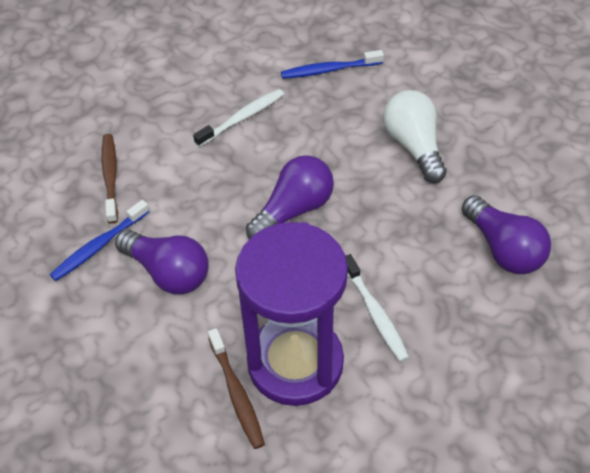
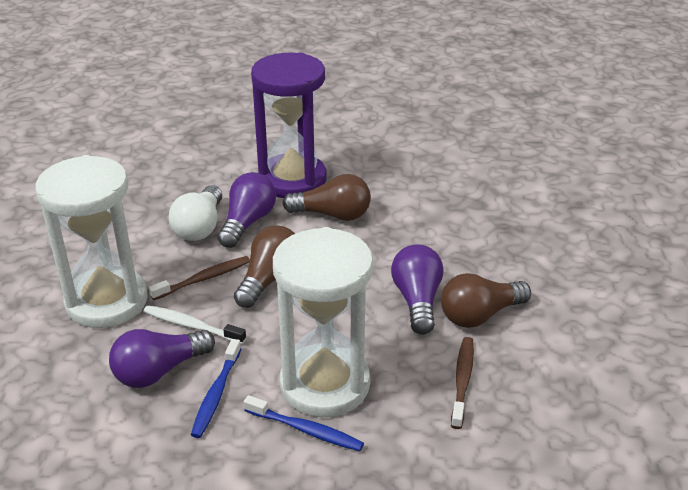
brown light bulb: 0 -> 3
white hourglass: 0 -> 2
white toothbrush: 2 -> 1

